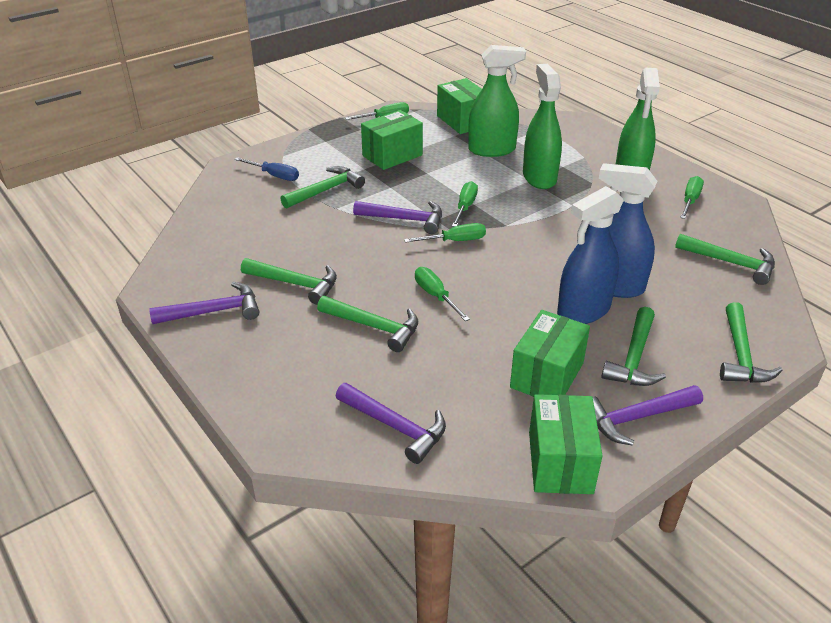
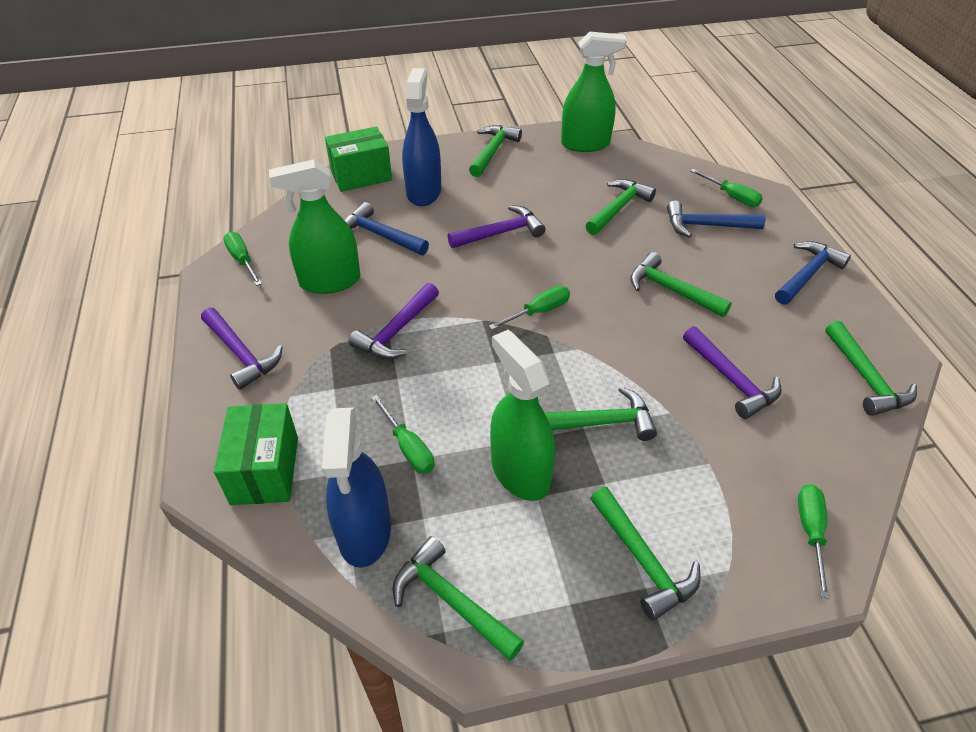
blue hammer: 0 -> 3
blue screwdriver: 1 -> 0
green box: 4 -> 2
green hammer: 6 -> 7

